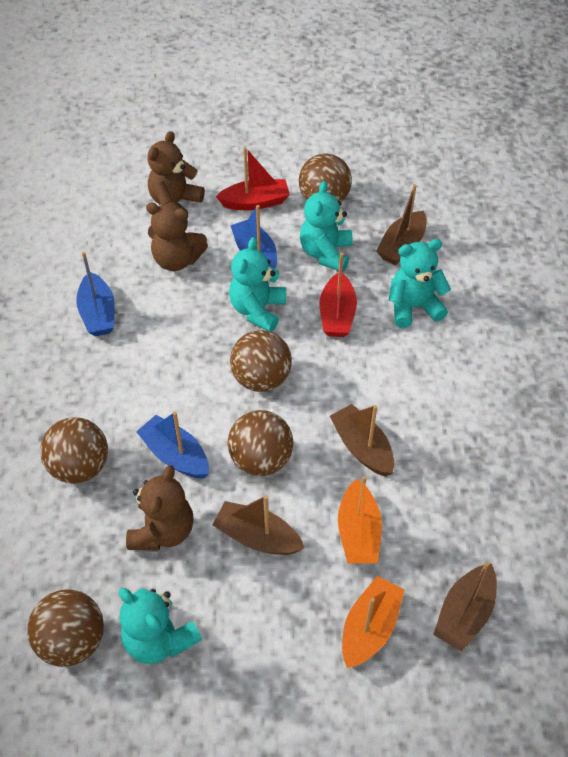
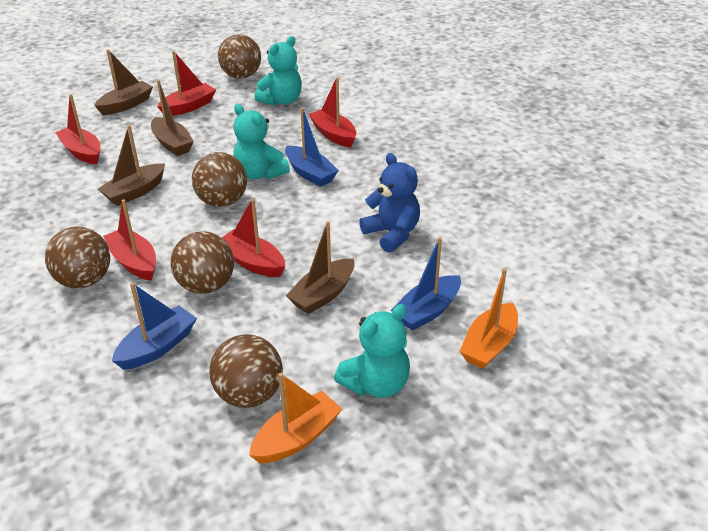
blue teddy bear: 0 -> 1
brown teddy bear: 3 -> 0
red boat: 2 -> 5
turquoise teddy bear: 4 -> 3

